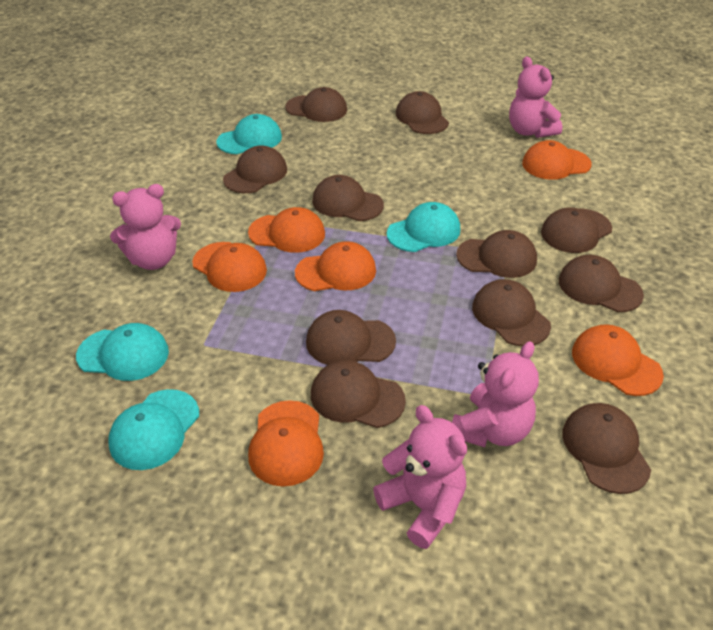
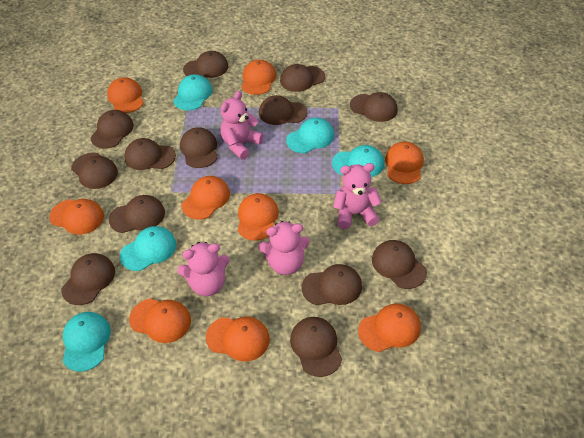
brown cap: 11 -> 13
orange cap: 6 -> 9
turquoise cap: 4 -> 5

